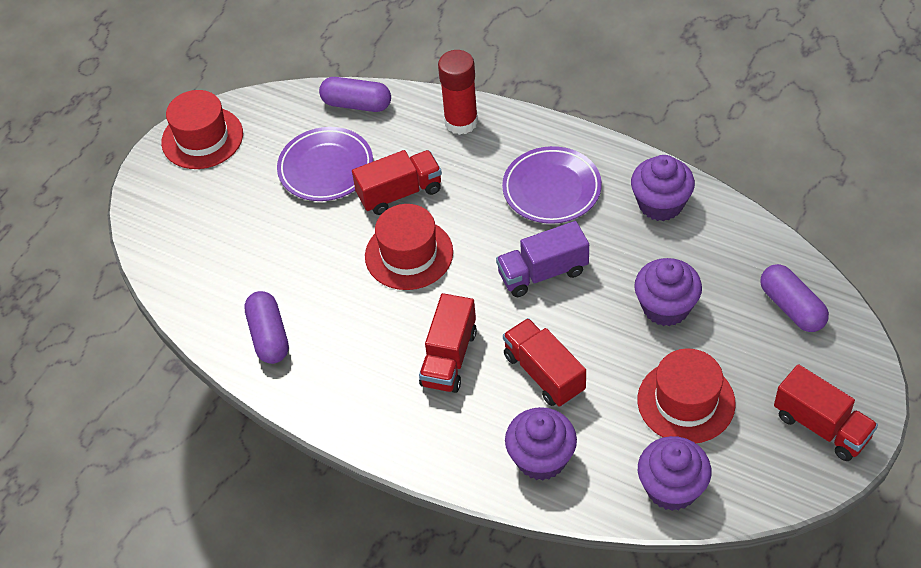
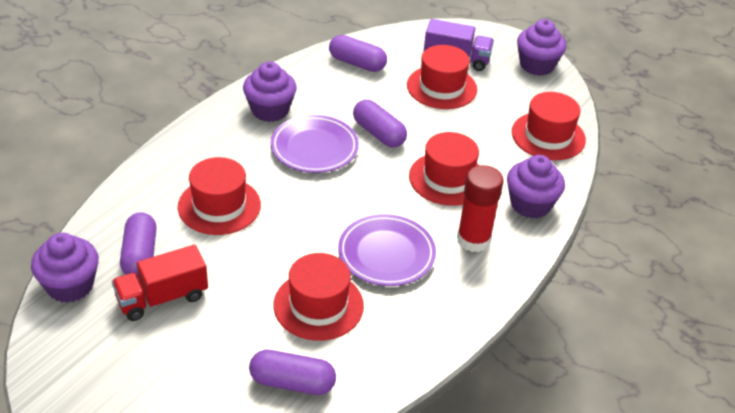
purple capsule: 3 -> 4
red hat: 3 -> 5
red truck: 4 -> 1

